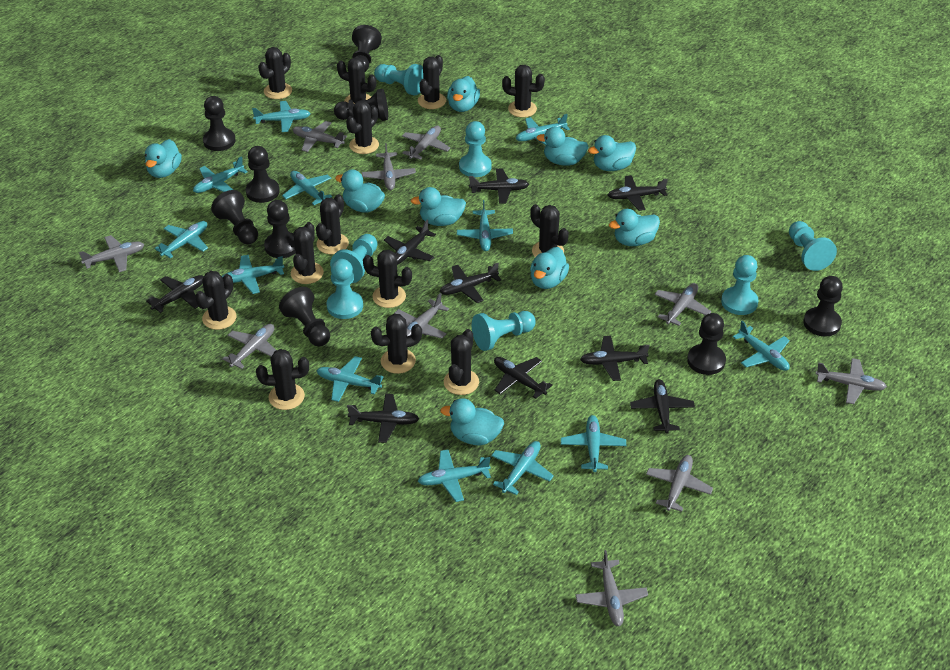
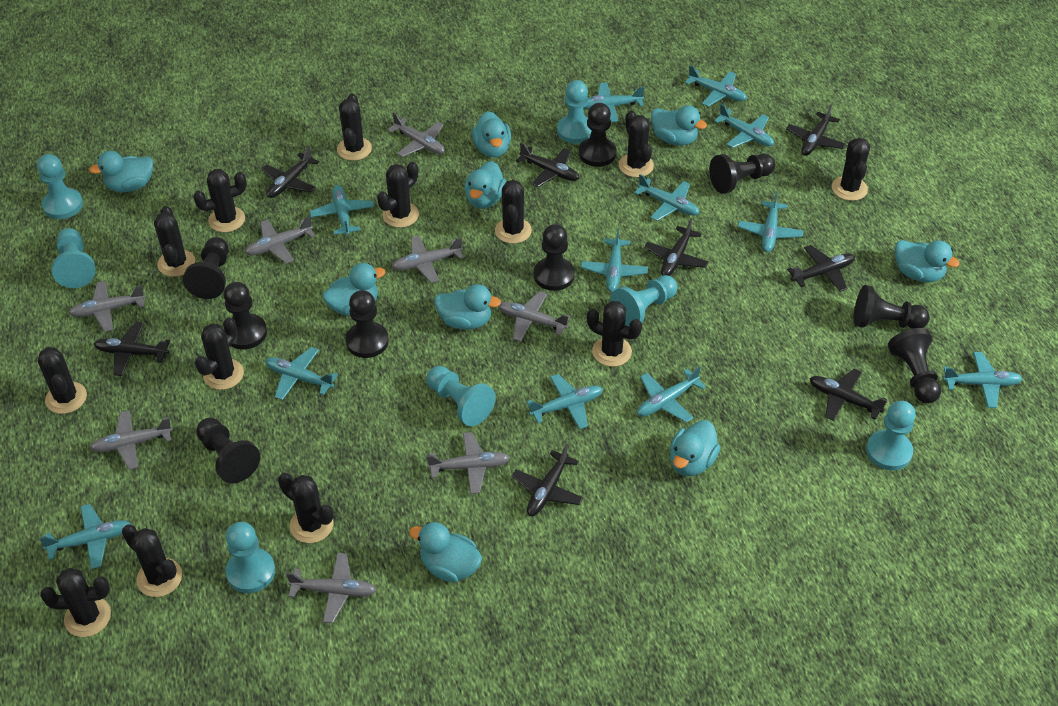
black plane: 9 -> 8
grey plane: 10 -> 8

